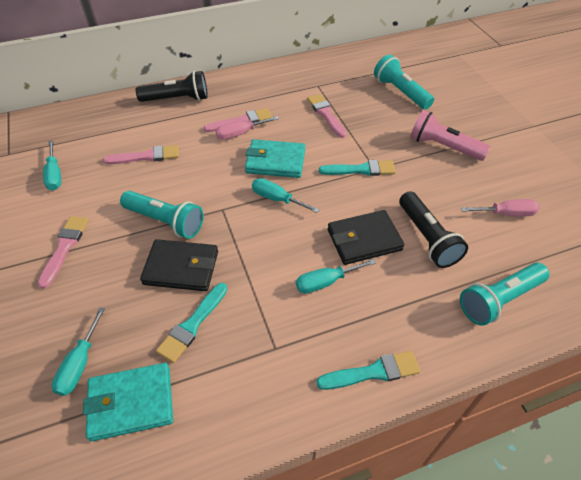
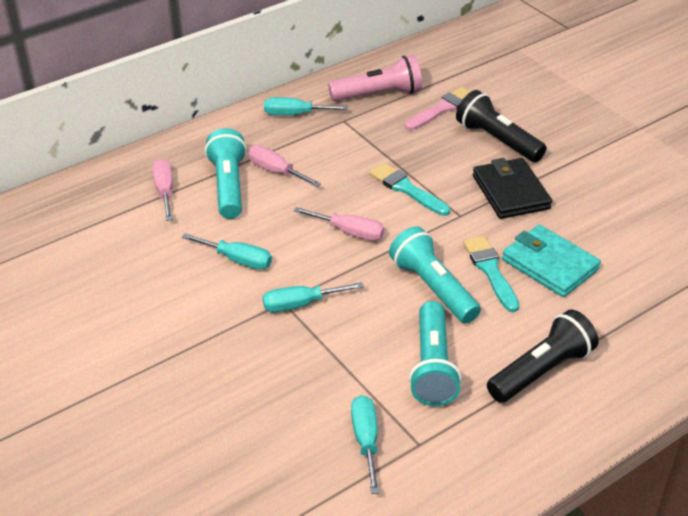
black wallet: 2 -> 1
pink brush: 4 -> 1
pink screwdriver: 2 -> 3
turquoise brush: 3 -> 2
turquoise wallet: 2 -> 1

